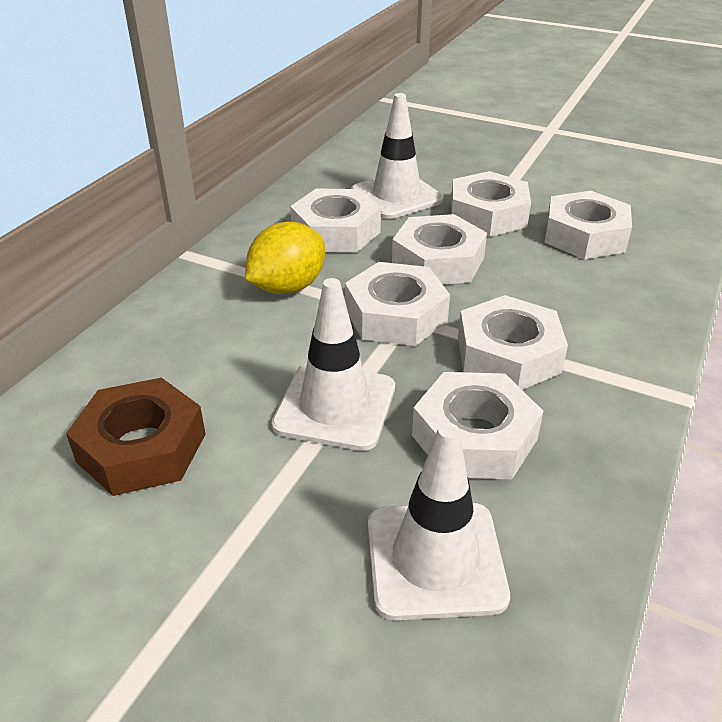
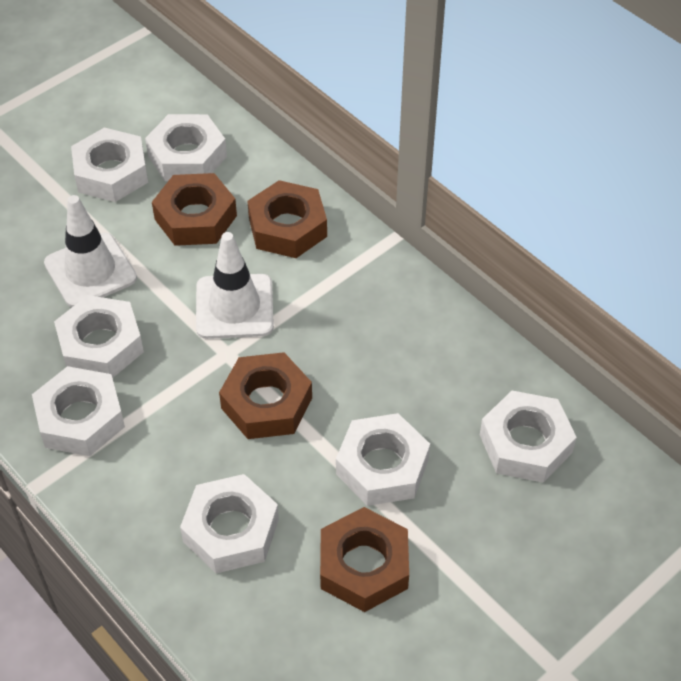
brown nut: 1 -> 4
white traffic cone: 3 -> 2
yellow lemon: 1 -> 0

